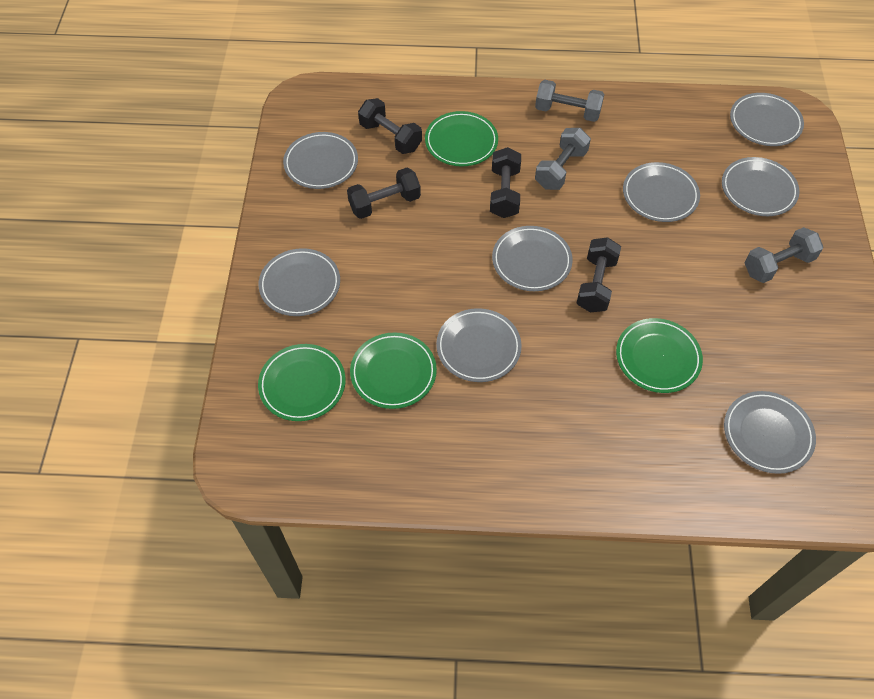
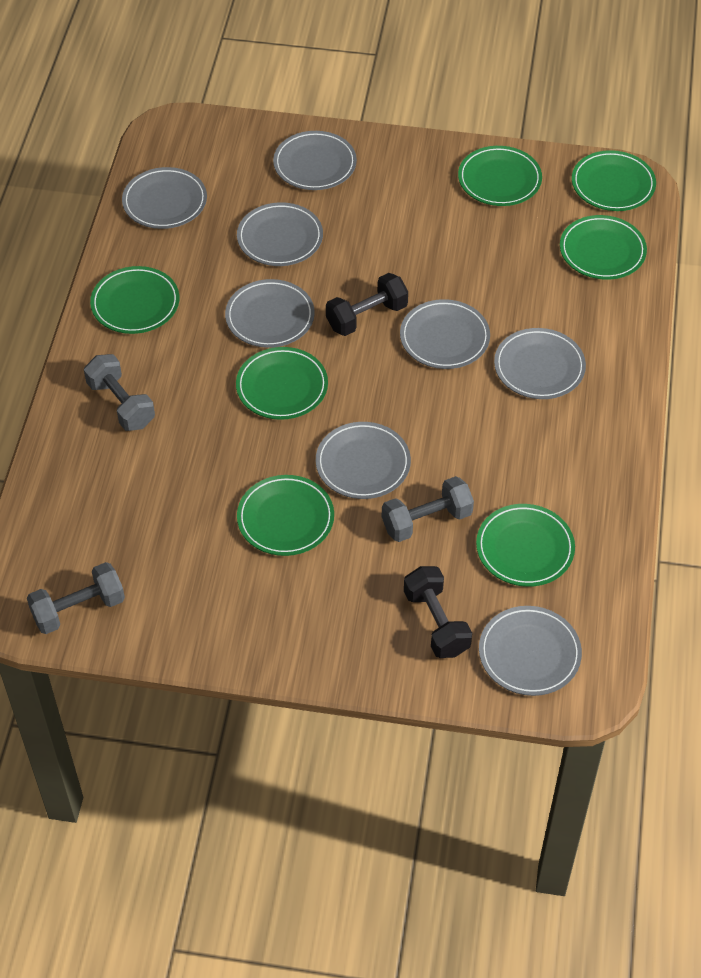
black dumbbell: 4 -> 2
green plate: 4 -> 7

